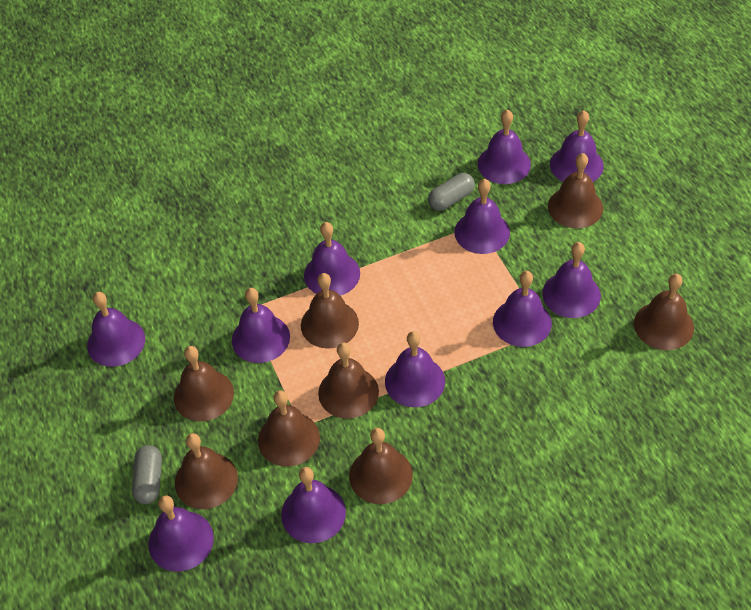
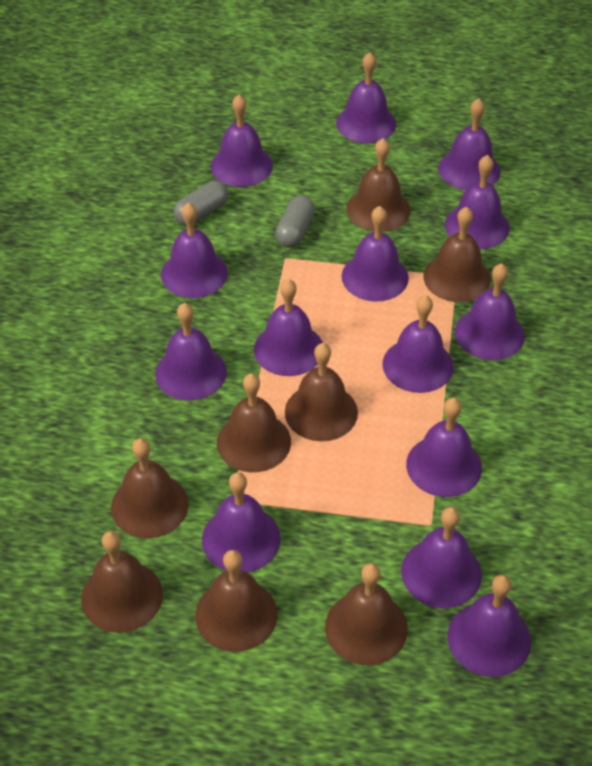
purple bell: 11 -> 14

